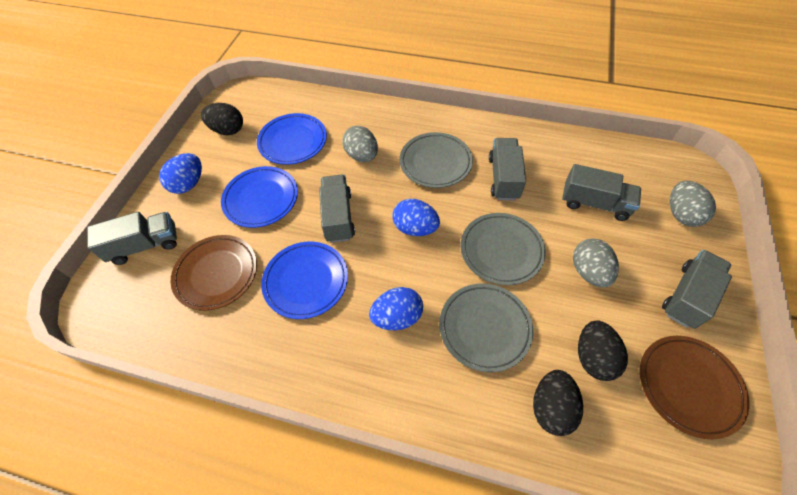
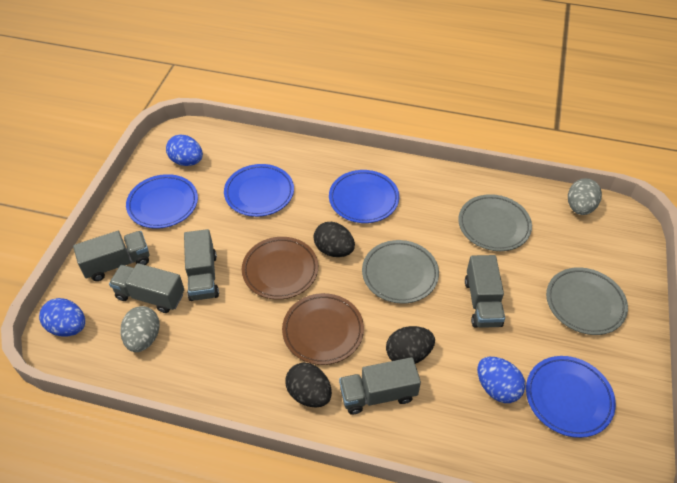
blue plate: 3 -> 4
grey egg: 3 -> 2

